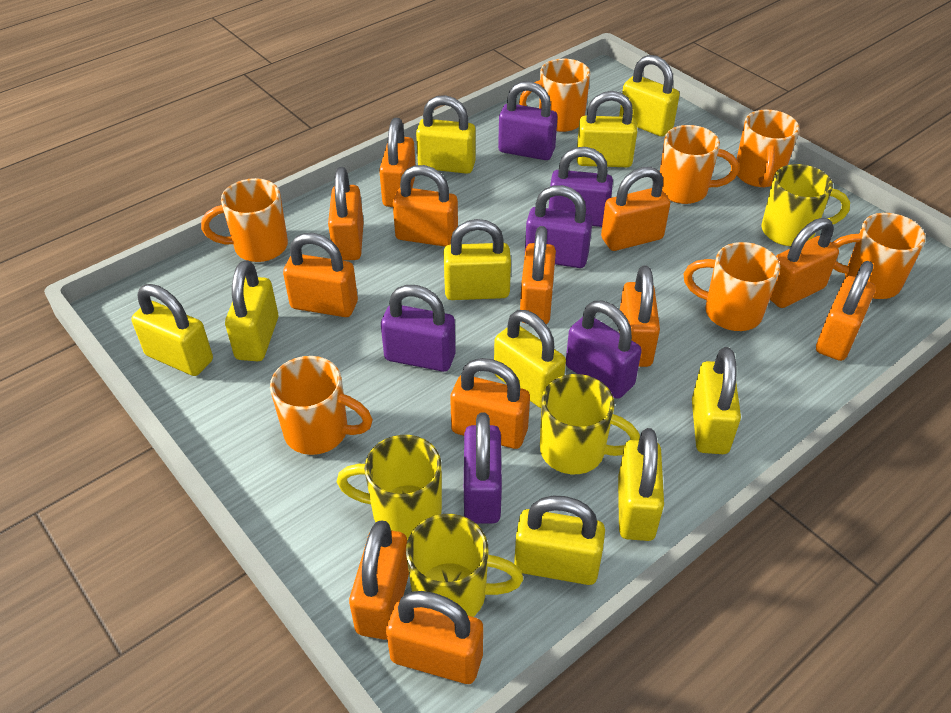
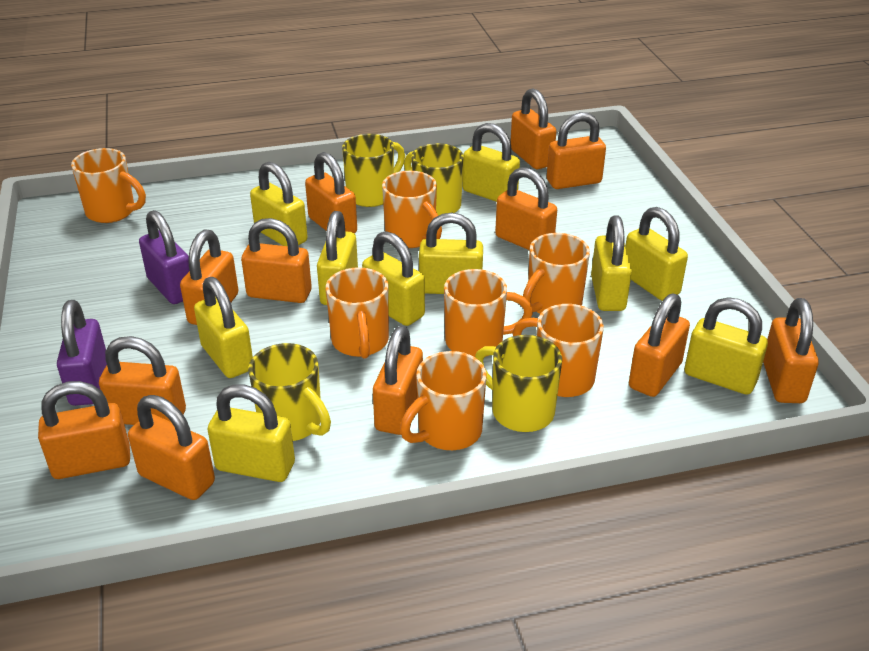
purple padlock: 6 -> 2

